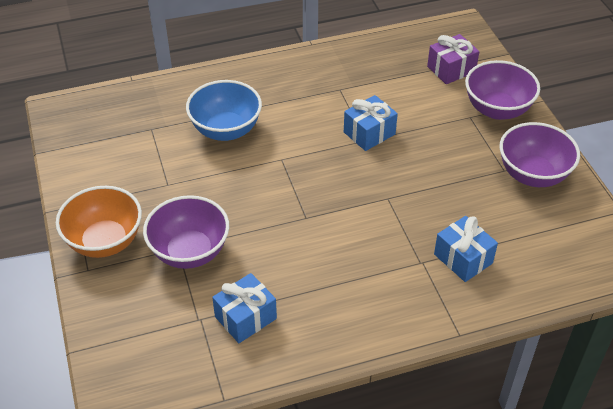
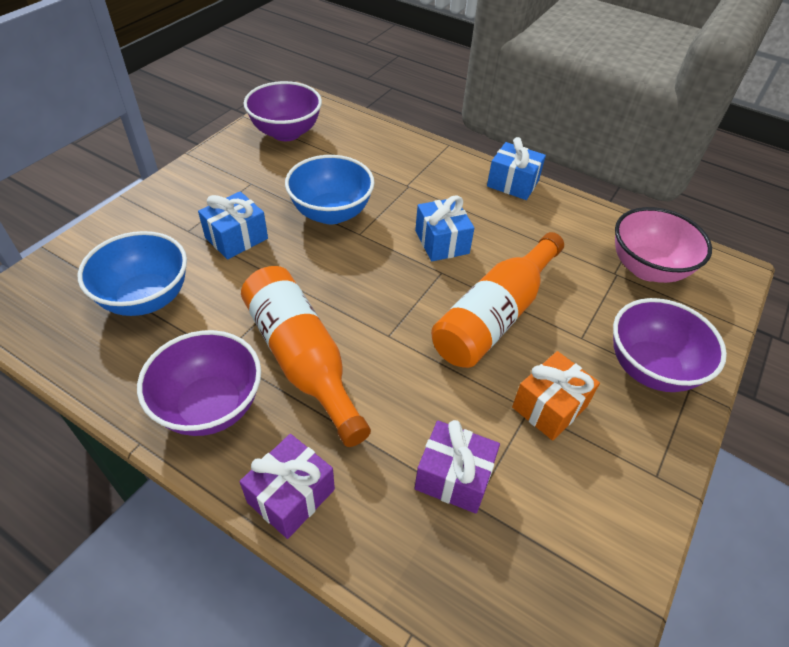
blue bowl: 1 -> 2
orange bottle: 0 -> 2
orange bowl: 1 -> 0
orange gift: 0 -> 1
pink bowl: 0 -> 1
purple gift: 1 -> 2

